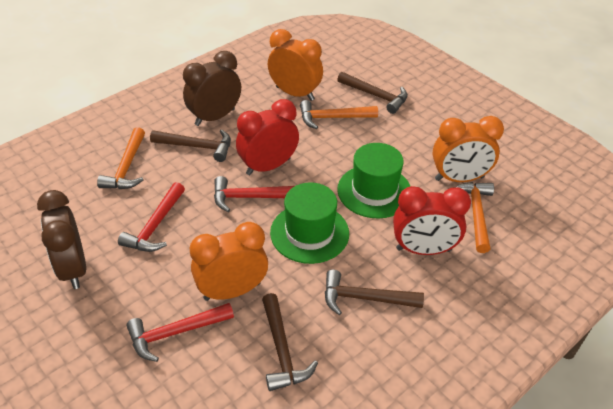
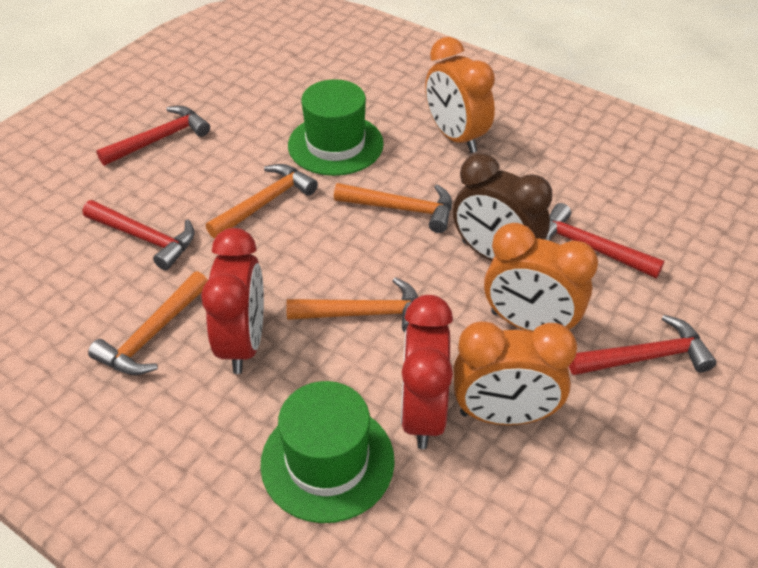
brown clock: 2 -> 1
brown hammer: 4 -> 0
orange hammer: 3 -> 4
red hammer: 3 -> 4

